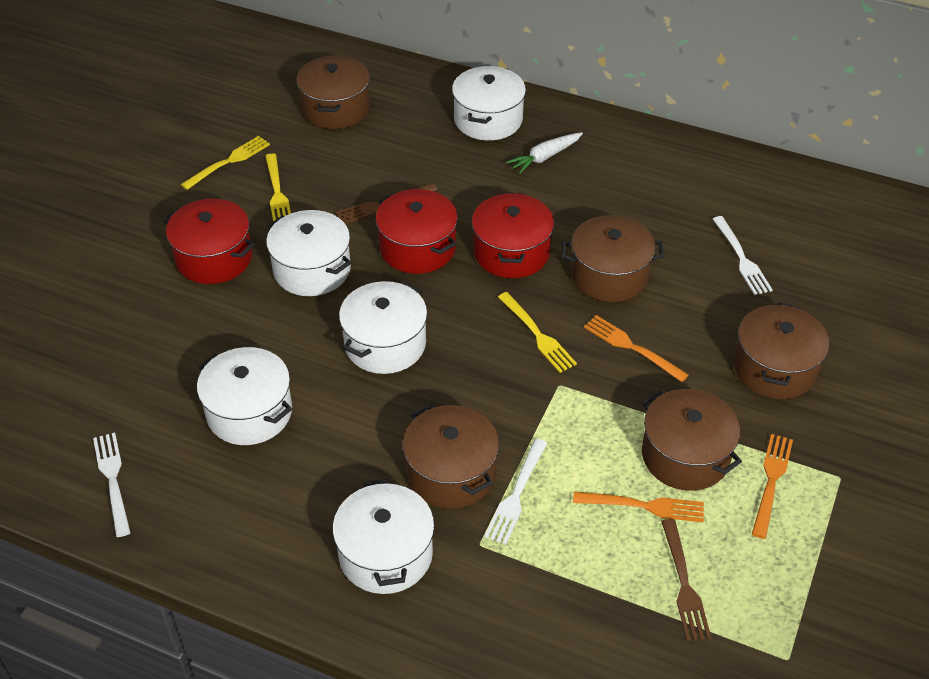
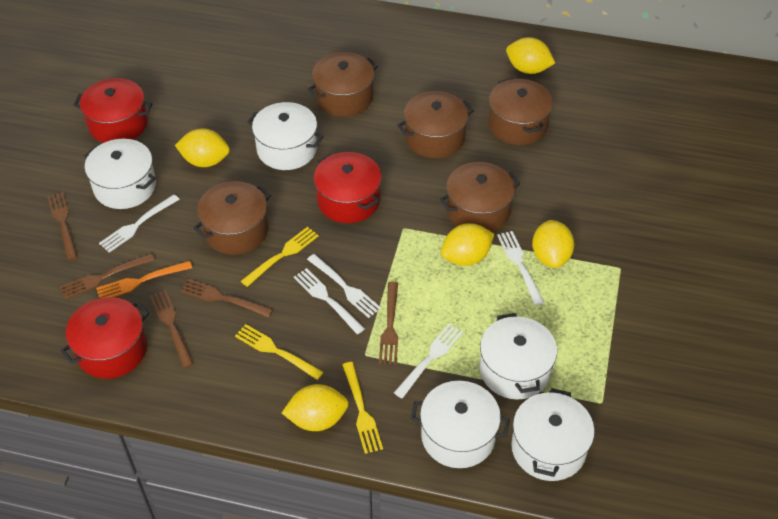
brown fork: 2 -> 5
orange fork: 3 -> 1
white carrot: 1 -> 0
white fork: 3 -> 5
yellow lemon: 0 -> 5

